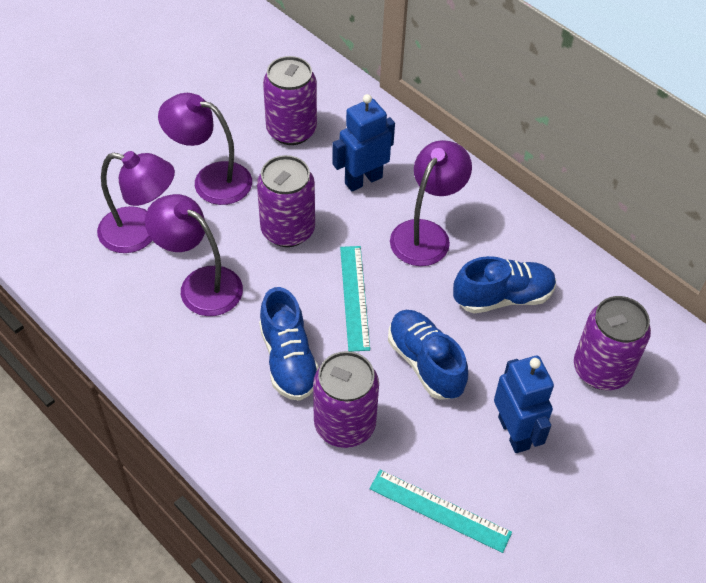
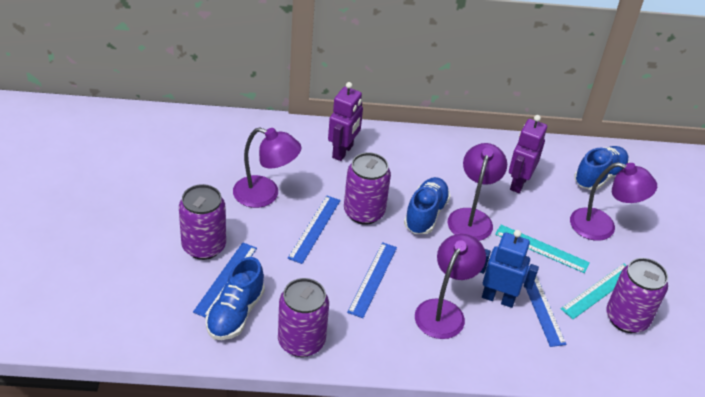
blue robot: 2 -> 1
blue ruler: 0 -> 4
purple robot: 0 -> 2

